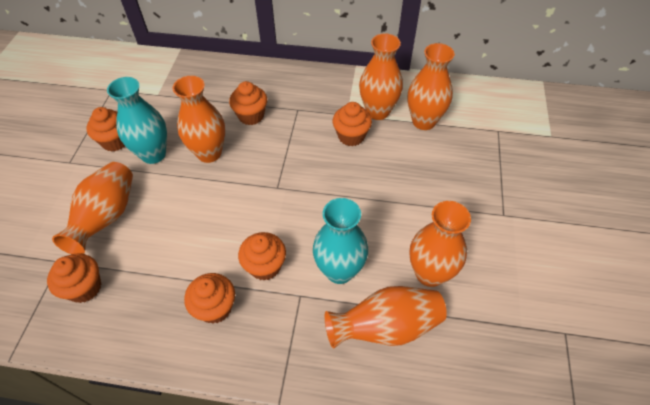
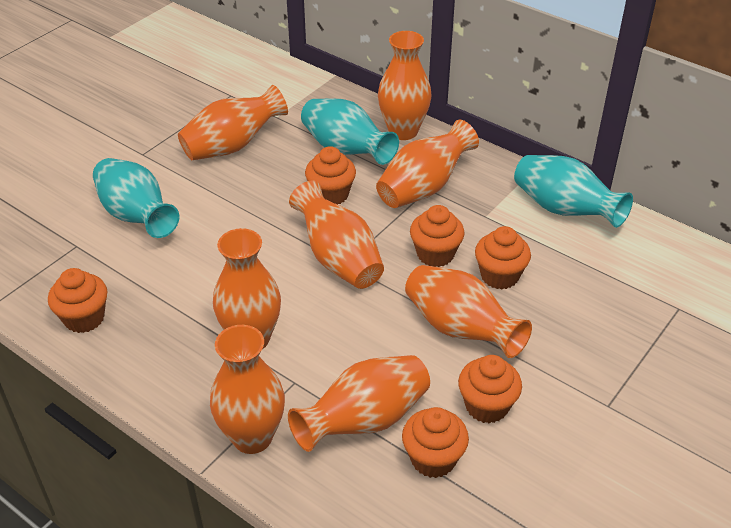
orange vase: 6 -> 8
turquoise vase: 2 -> 3

